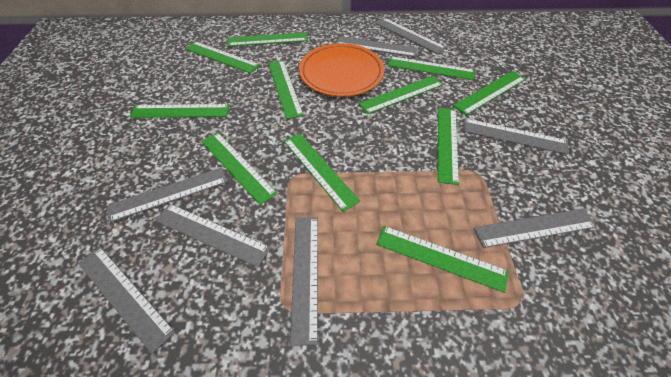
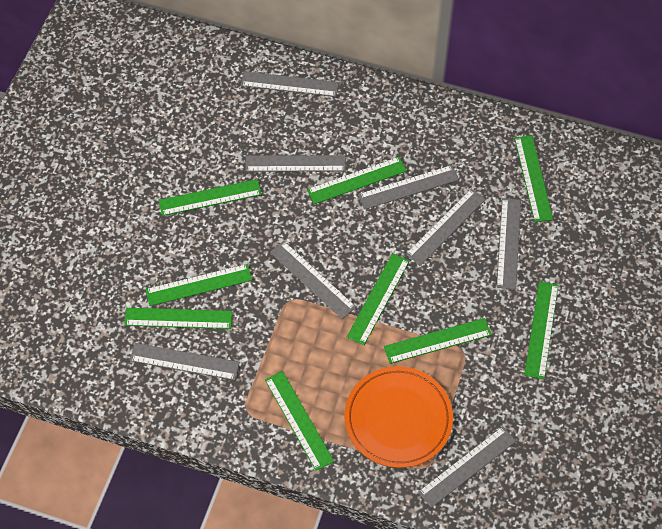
green ruler: 11 -> 9

